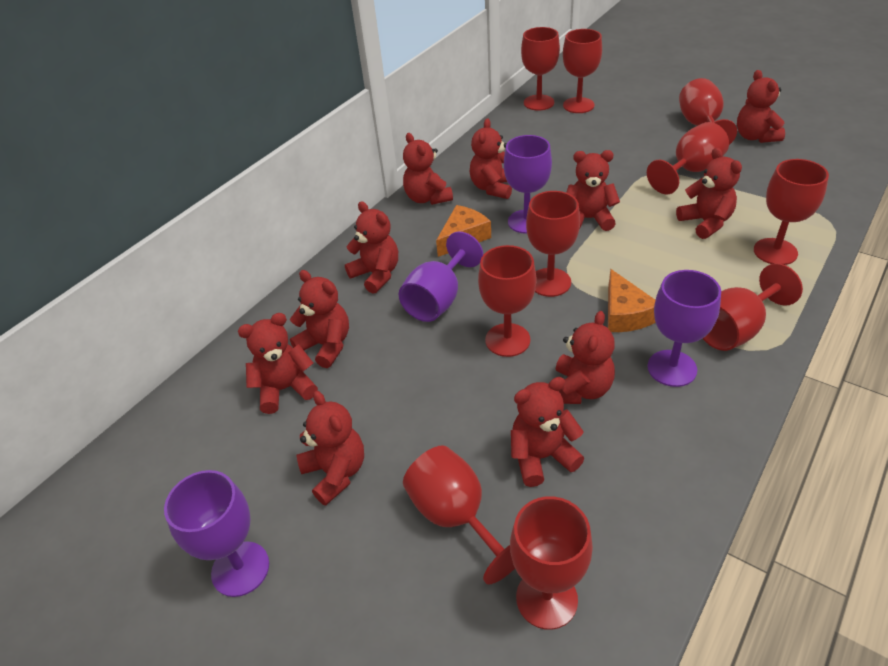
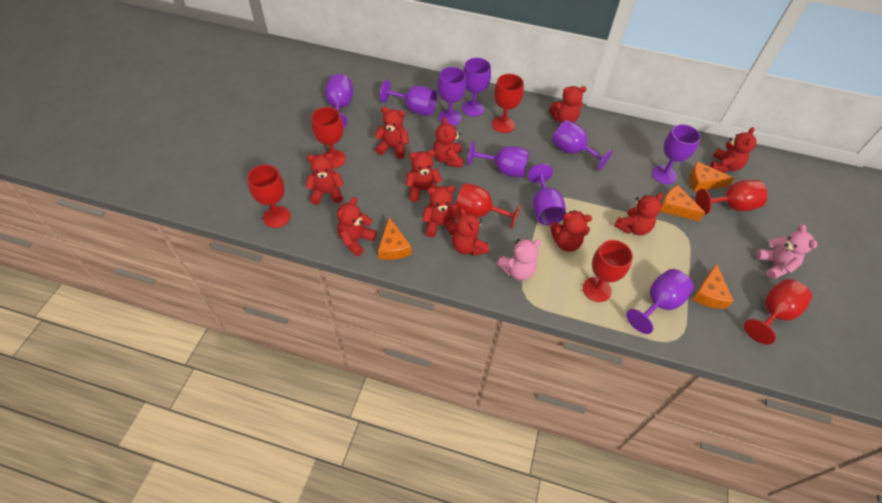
orange cheese: 2 -> 4
pink teddy bear: 0 -> 2
purple goblet: 4 -> 9
red goblet: 10 -> 7

